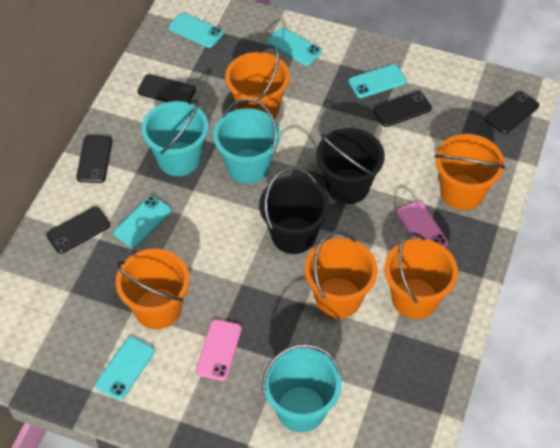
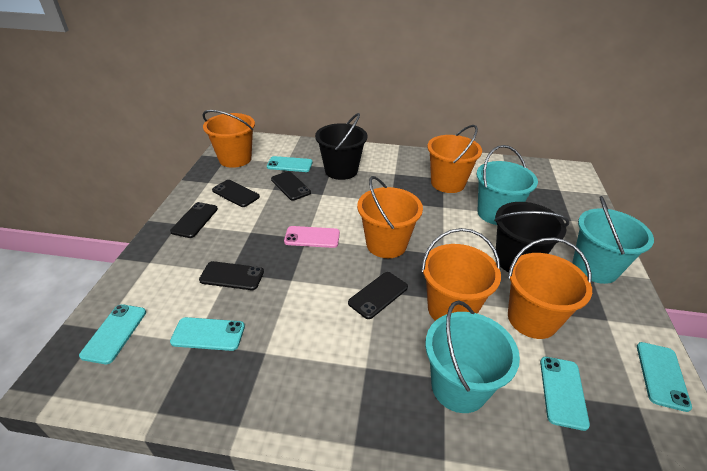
pink phone: 2 -> 1

